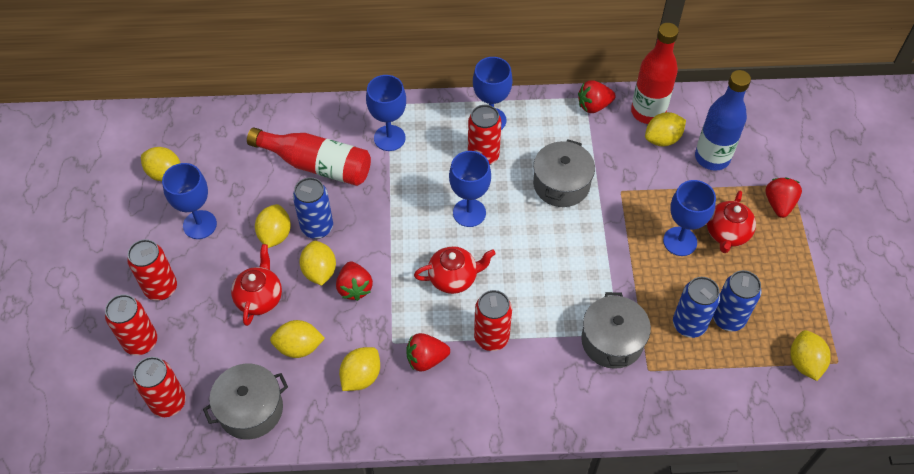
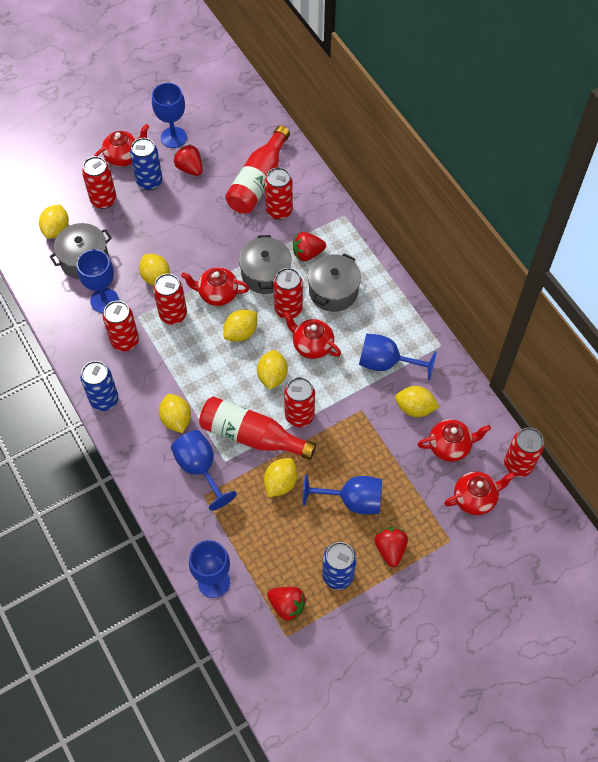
blue bottle: 1 -> 0
blue goblet: 5 -> 6
red can: 5 -> 7
red teapot: 3 -> 5

